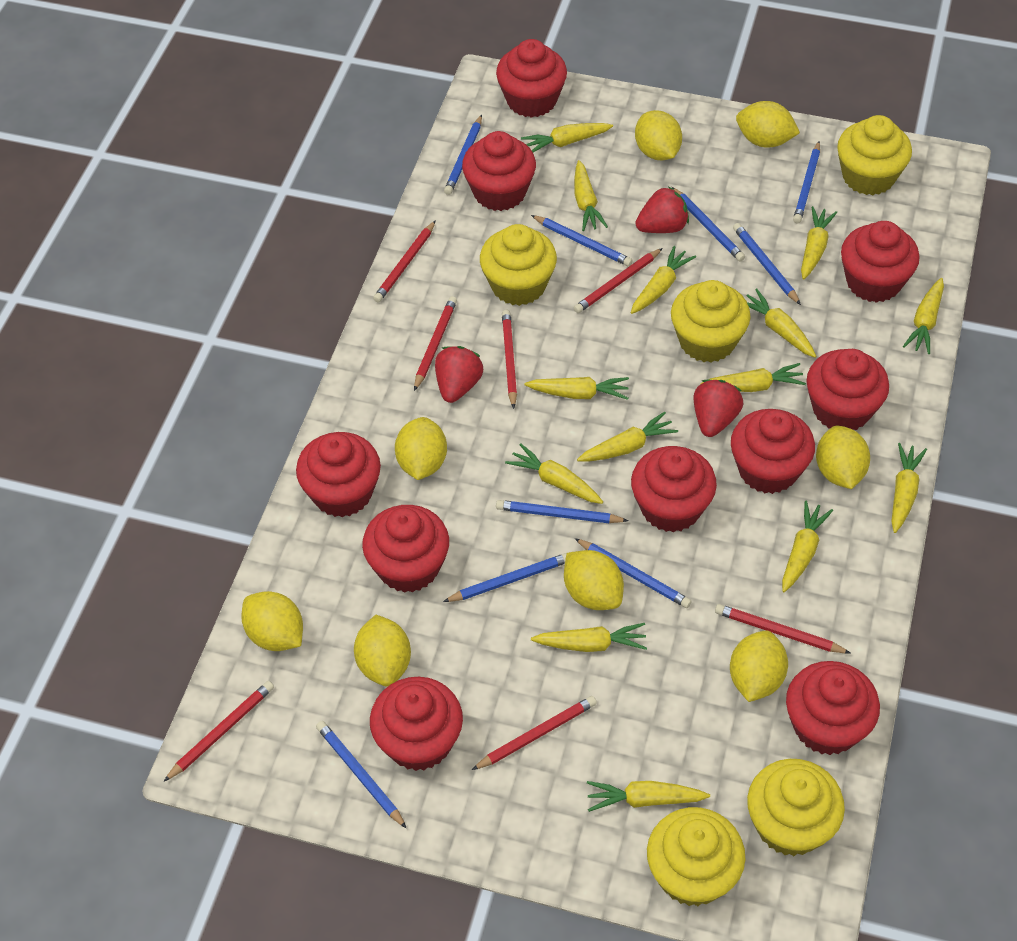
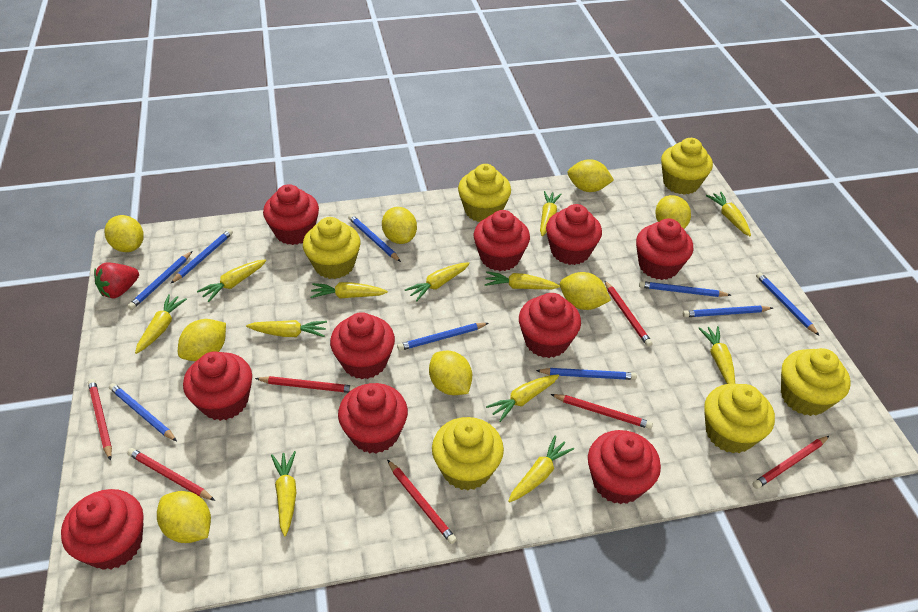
red strawberry: 3 -> 1
yellow carrot: 14 -> 12
yellow cupcake: 5 -> 6

